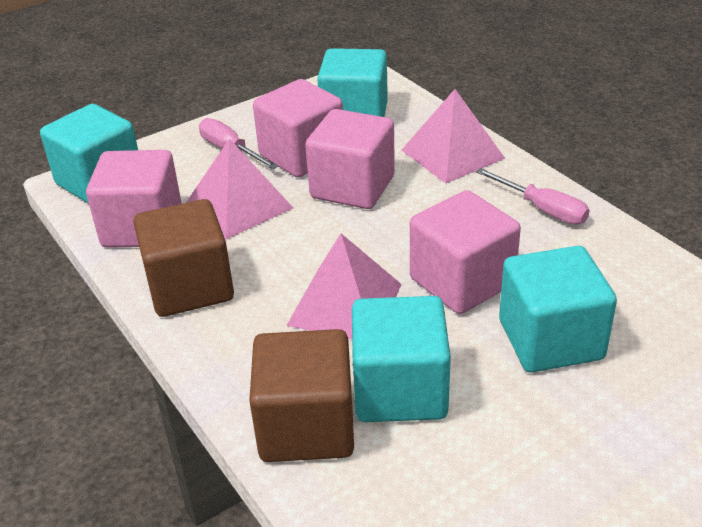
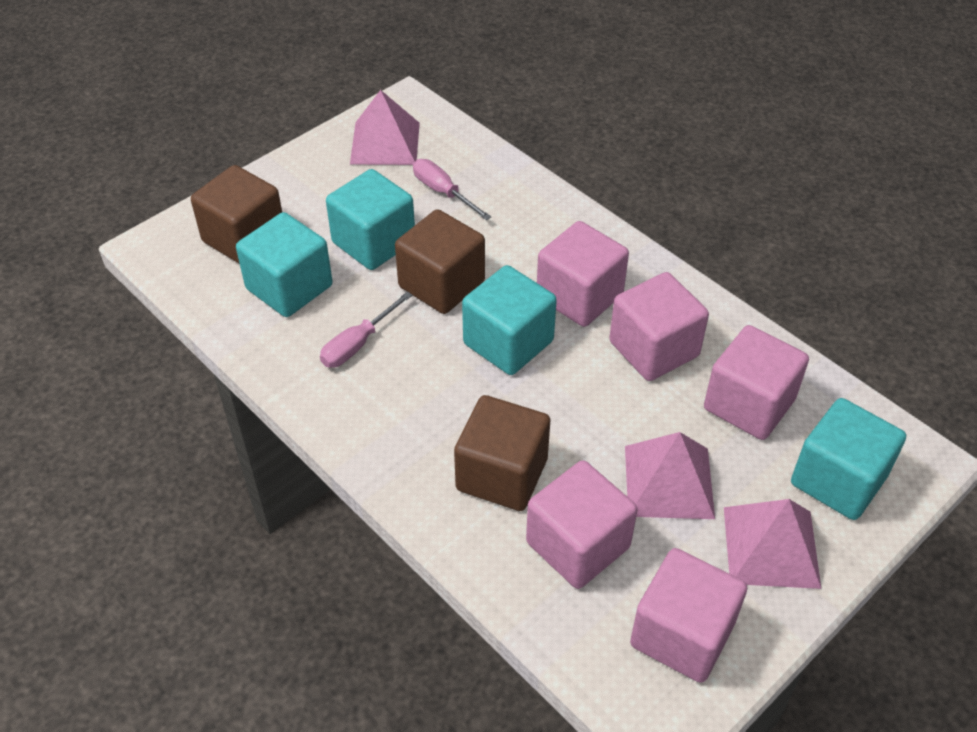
brown cube: 2 -> 3
pink cube: 4 -> 5

